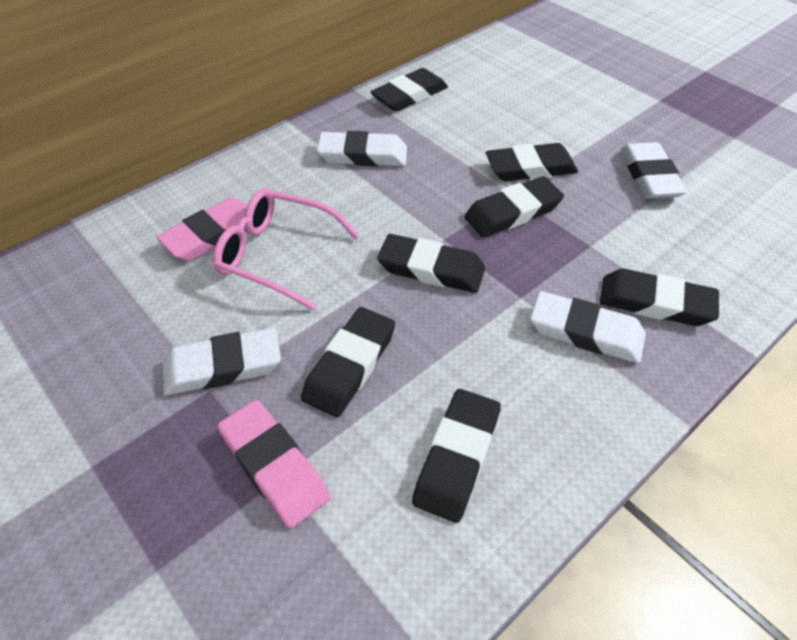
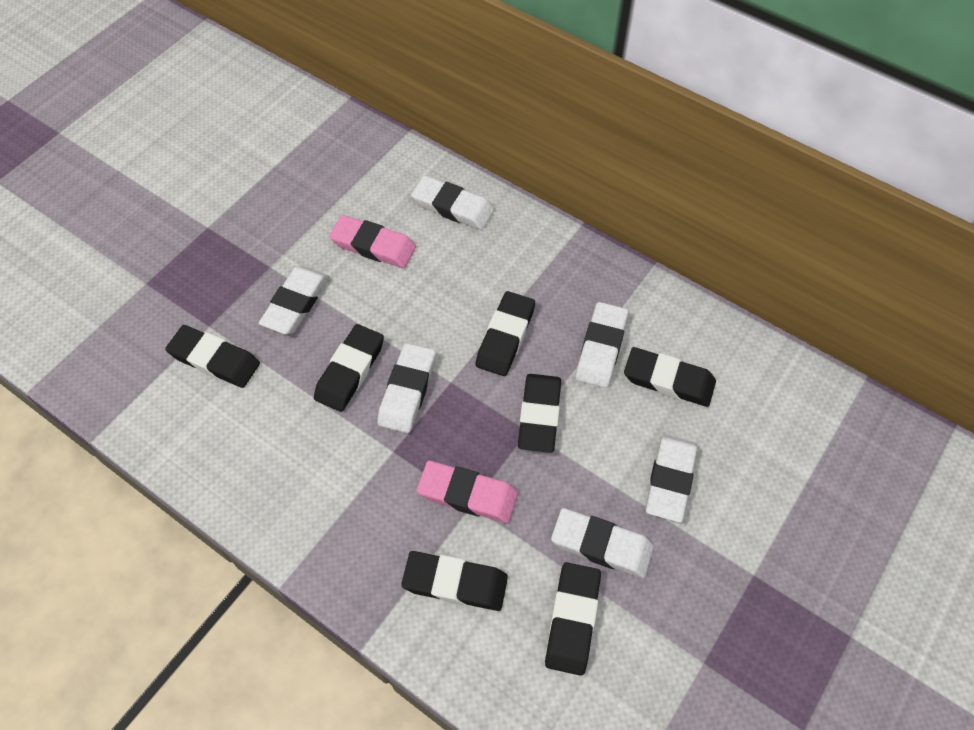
pink glasses: 1 -> 0
white eraser: 4 -> 6

